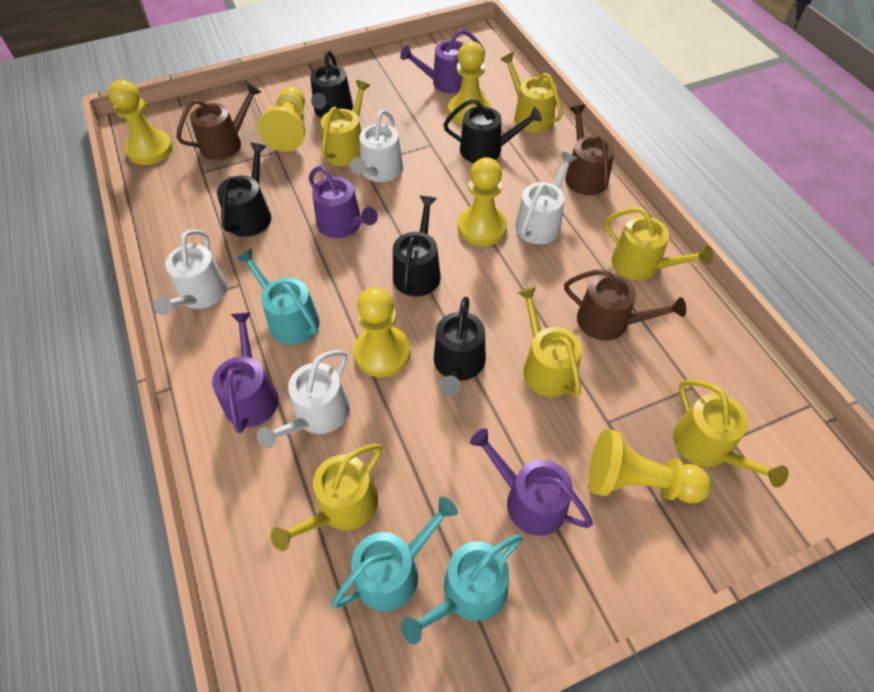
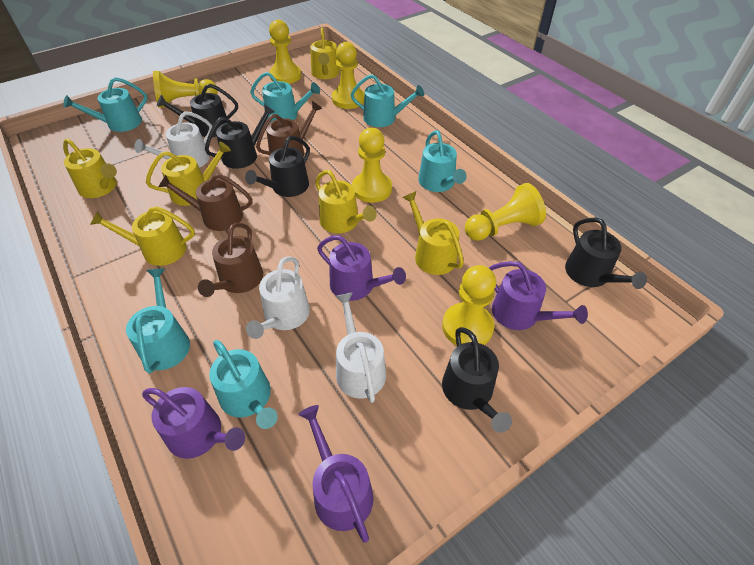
turquoise watering can: 3 -> 6
white watering can: 4 -> 3

